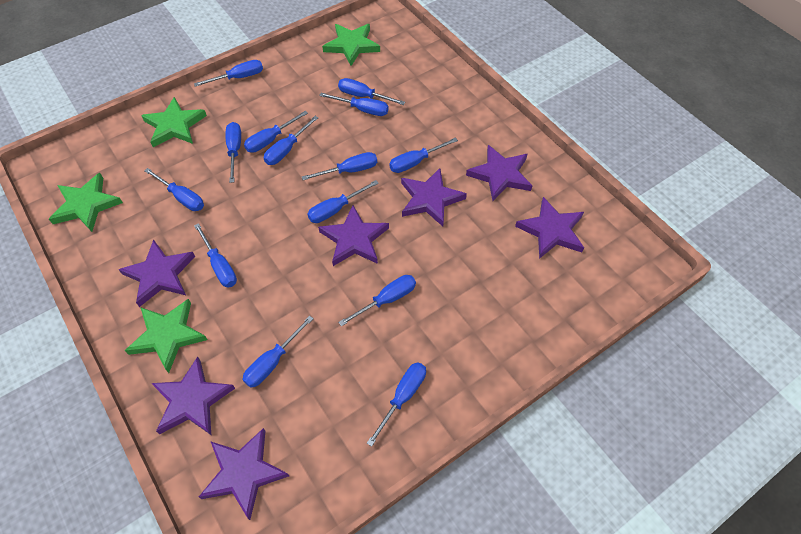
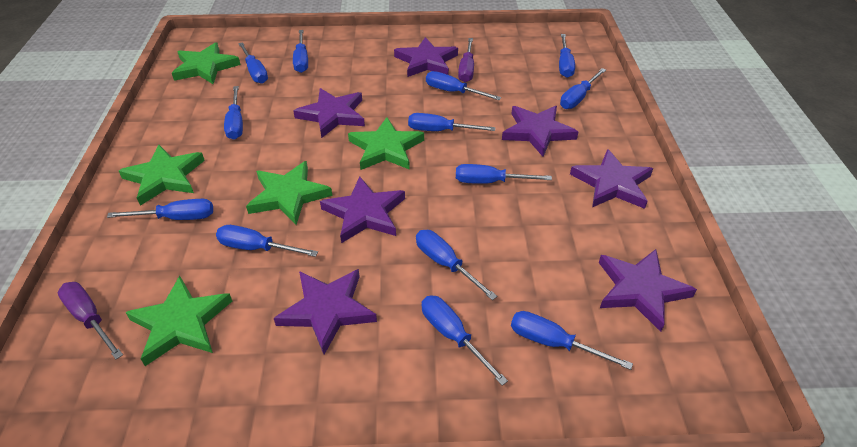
blue screwdriver: 14 -> 13
green star: 4 -> 5
purple screwdriver: 0 -> 2

